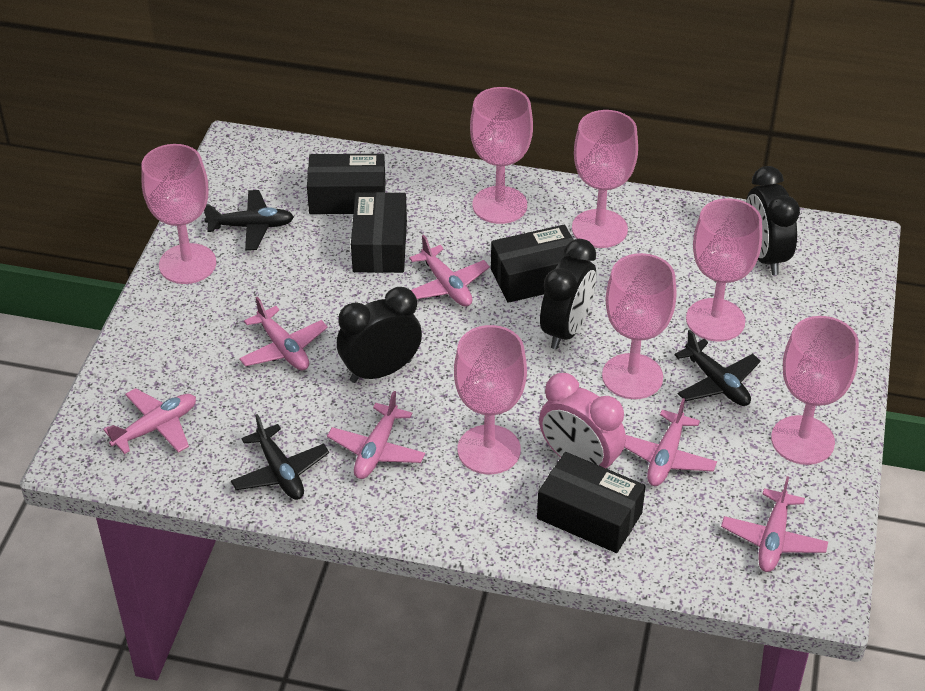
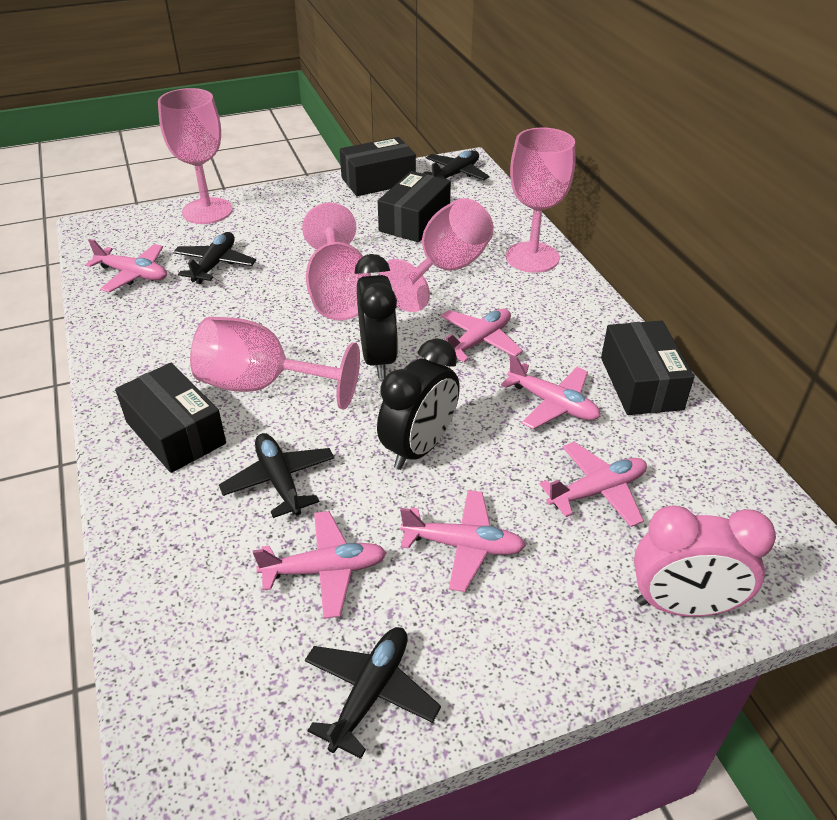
black clock: 3 -> 2
black plane: 3 -> 4
pink goblet: 7 -> 5

